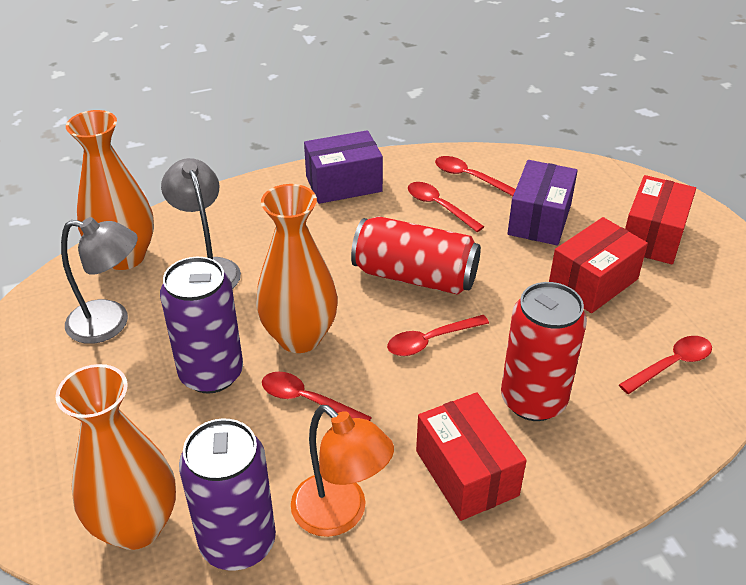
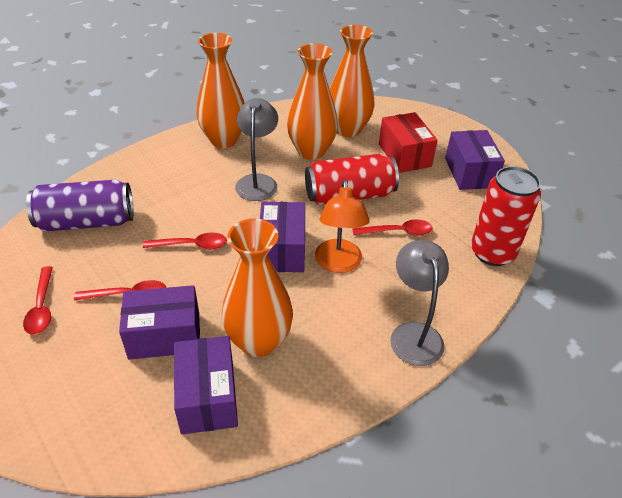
orange vase: 3 -> 4
purple box: 2 -> 4
purple can: 2 -> 1
red box: 3 -> 1
red spoon: 5 -> 4

